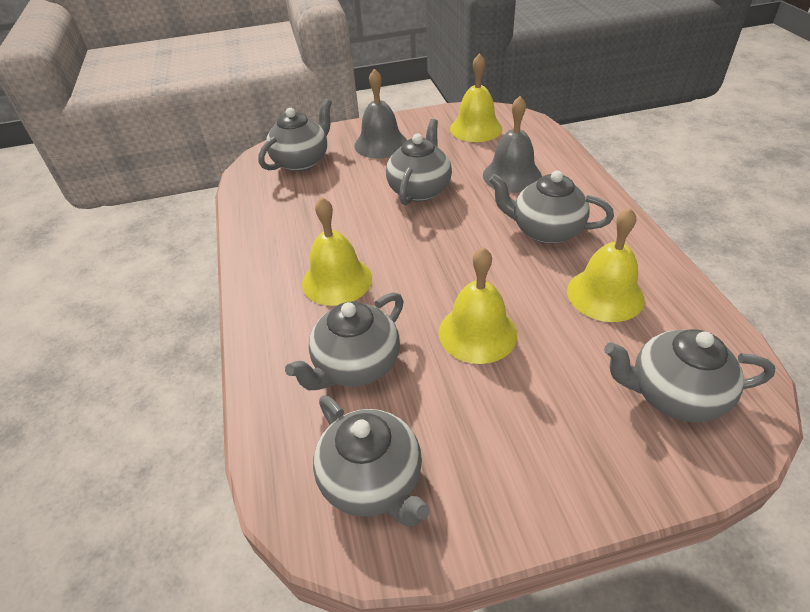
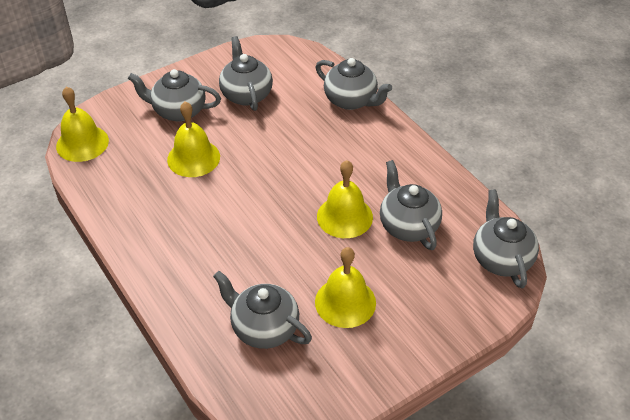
grey bell: 2 -> 0

